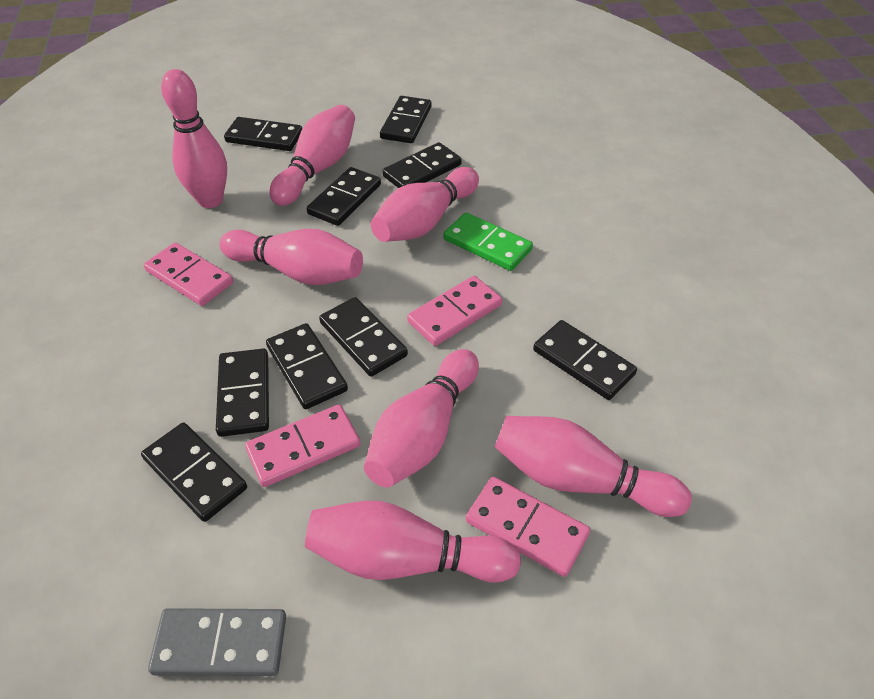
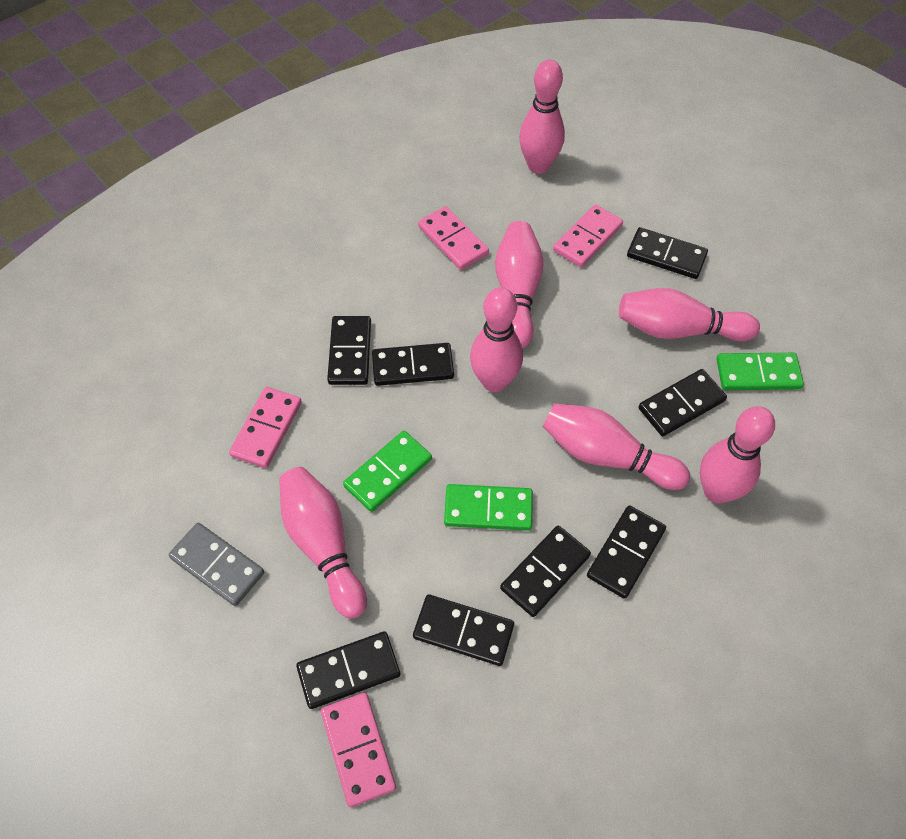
black domino: 9 -> 8
green domino: 1 -> 3

